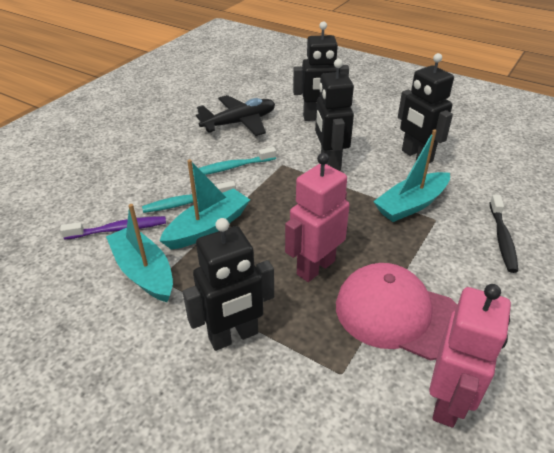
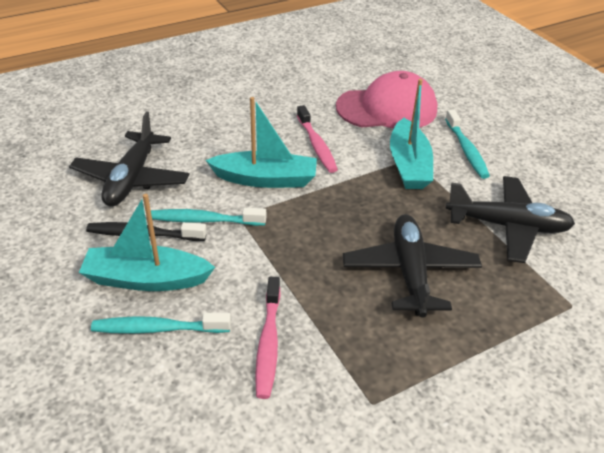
black plane: 1 -> 3
black robot: 4 -> 0
pink robot: 2 -> 0
pink toothbrush: 0 -> 2
purple toothbrush: 1 -> 0
turquoise toothbrush: 2 -> 3

